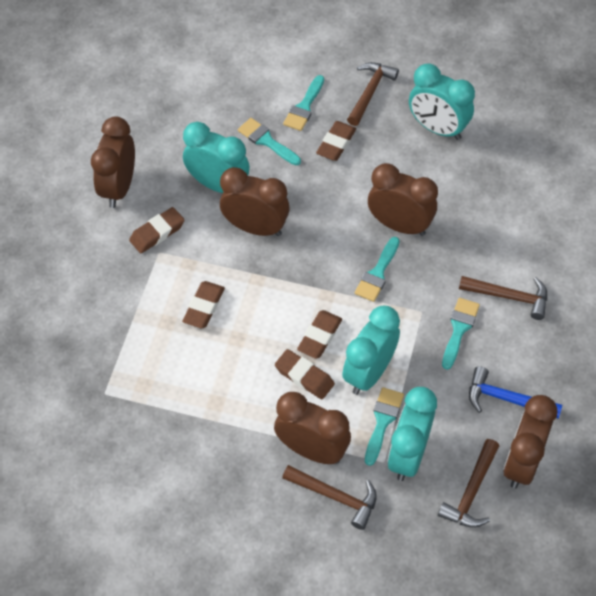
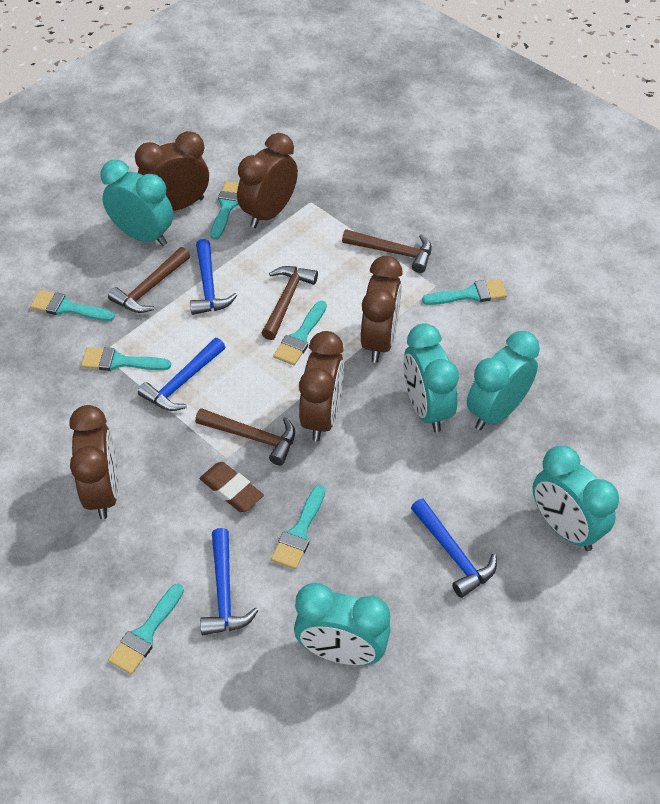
blue hammer: 1 -> 4
brown eraser: 5 -> 1
turquoise brush: 5 -> 7
turquoise clock: 4 -> 5

